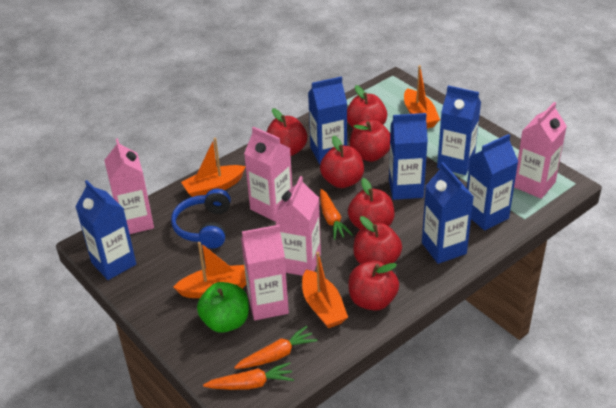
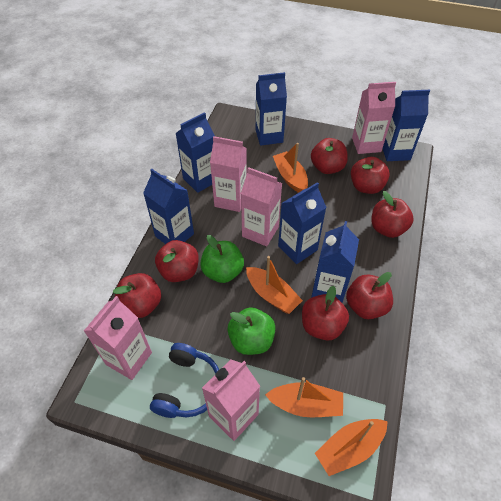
green apple: 1 -> 2
orange carrot: 3 -> 0

